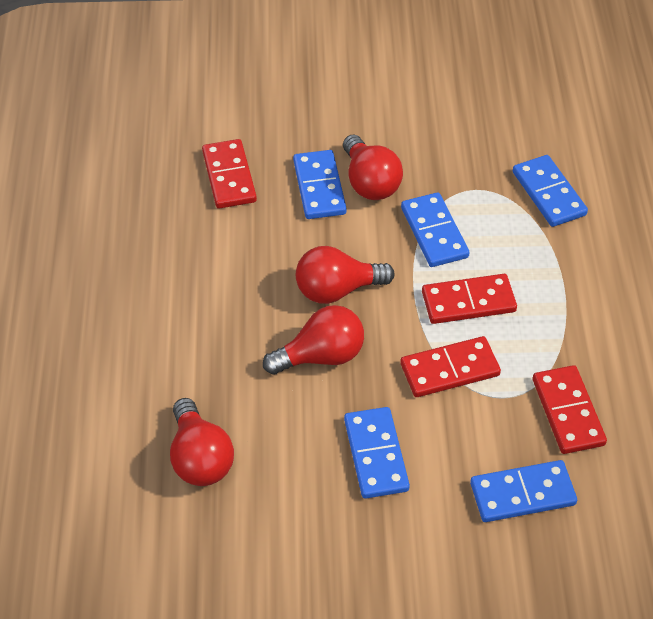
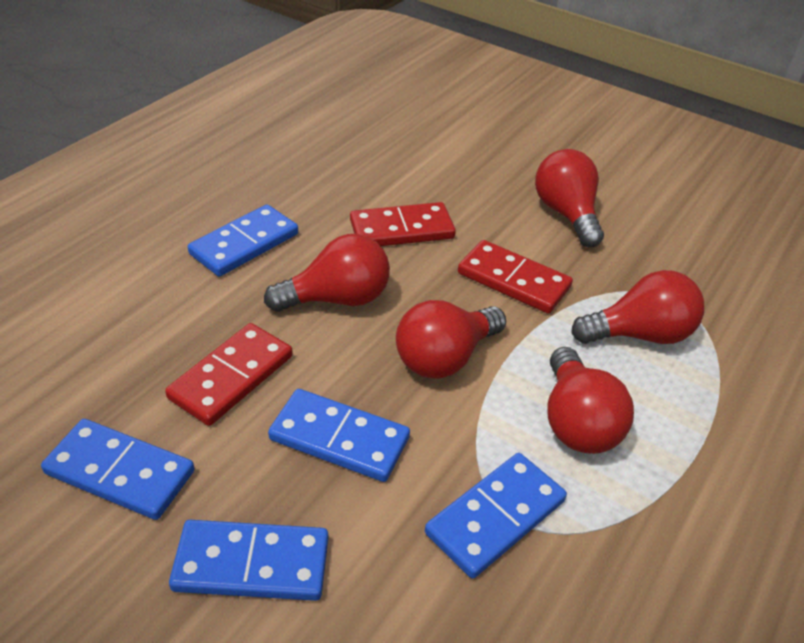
red domino: 4 -> 3
red light bulb: 4 -> 5

